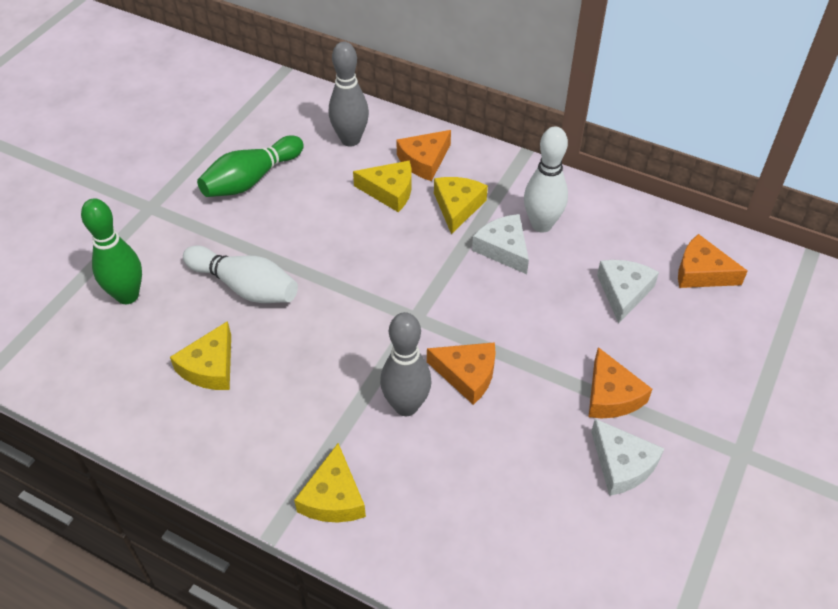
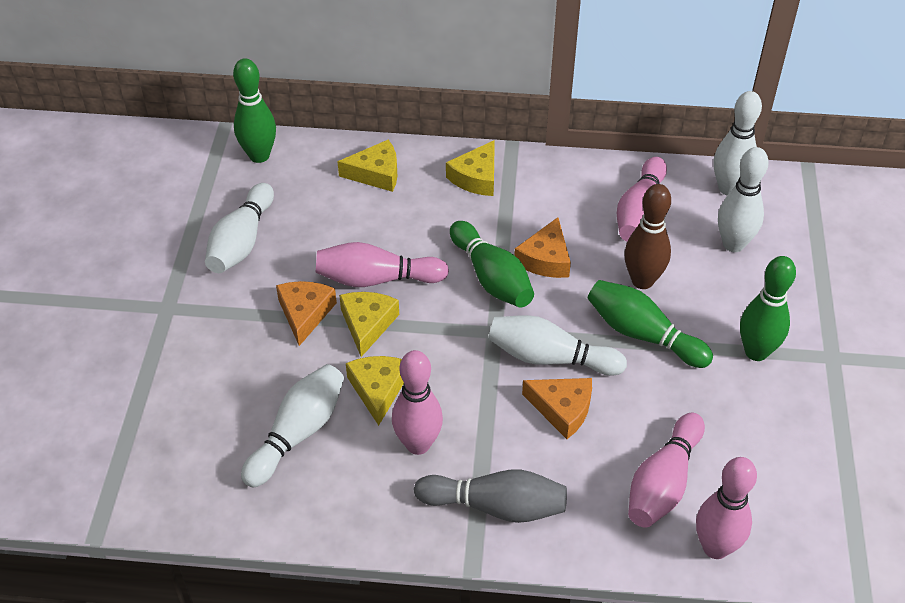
brown bowling pin: 0 -> 1
green bowling pin: 2 -> 4
grey bowling pin: 2 -> 1
orange cheese: 4 -> 3
pink bowling pin: 0 -> 5
white bowling pin: 2 -> 5
white cheese: 3 -> 0

